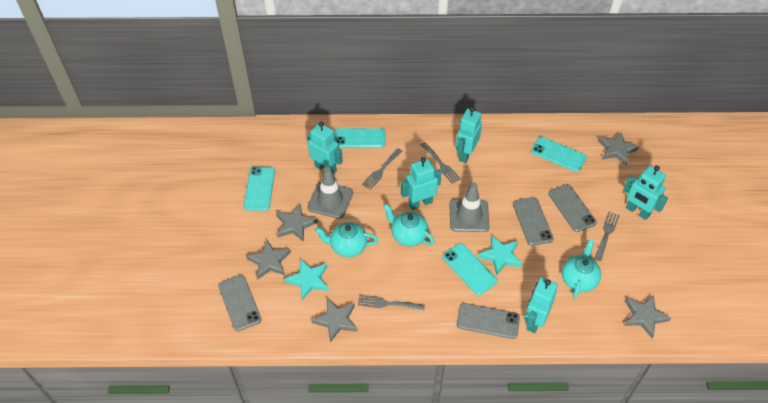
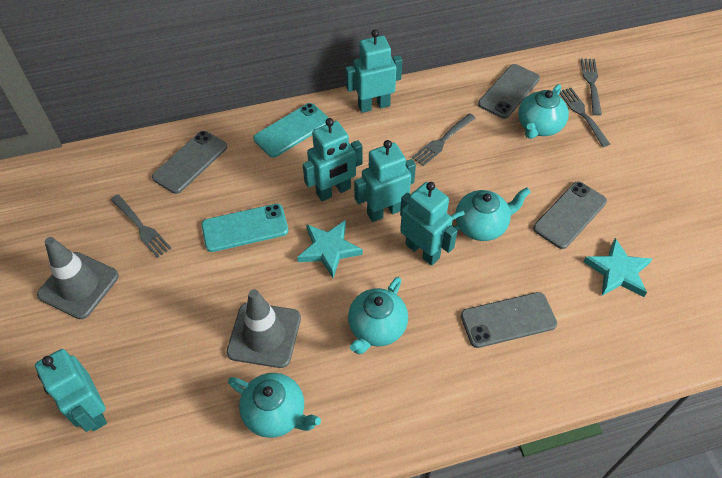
grey star: 5 -> 0
turquoise phone: 4 -> 2
turquoise teapot: 3 -> 4

